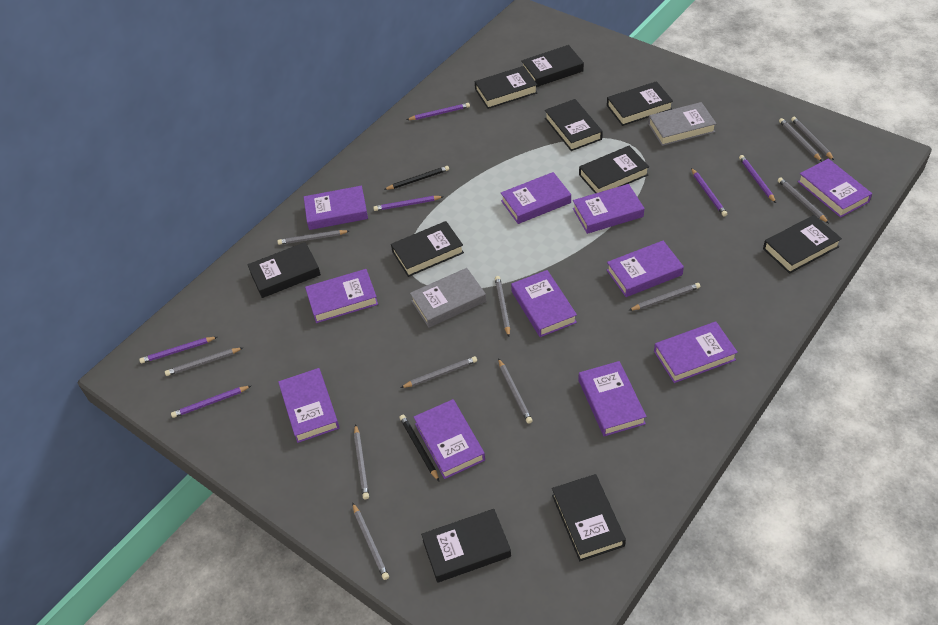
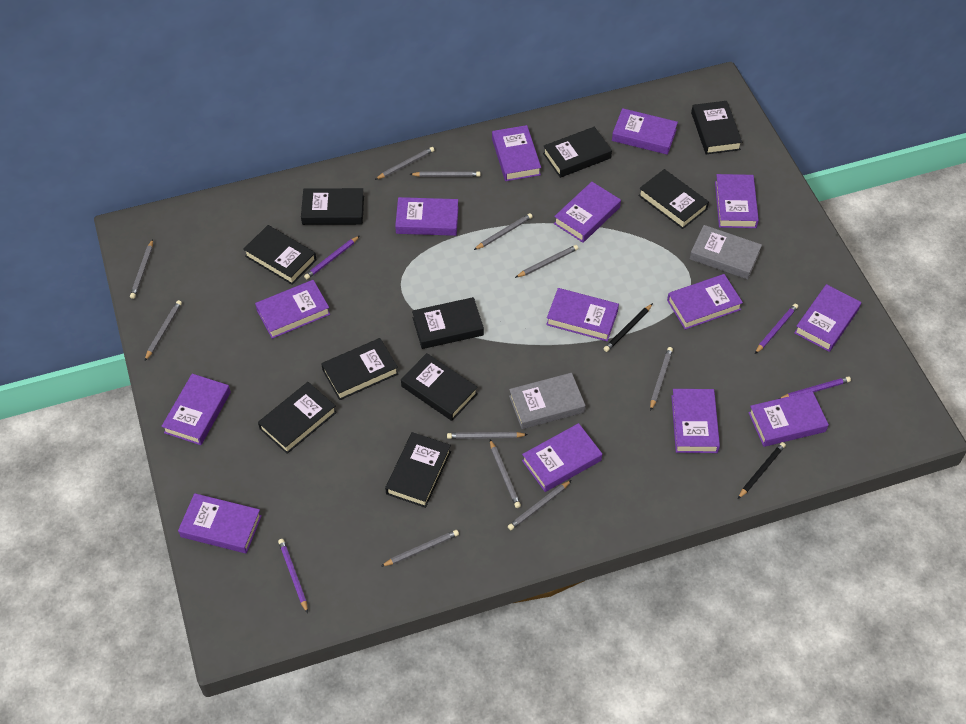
purple book: 11 -> 14
purple pencil: 6 -> 4

